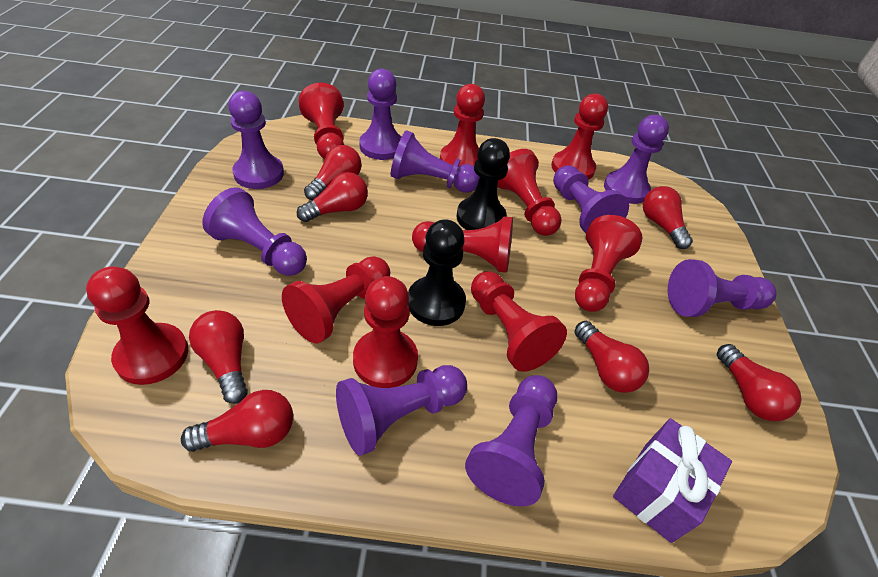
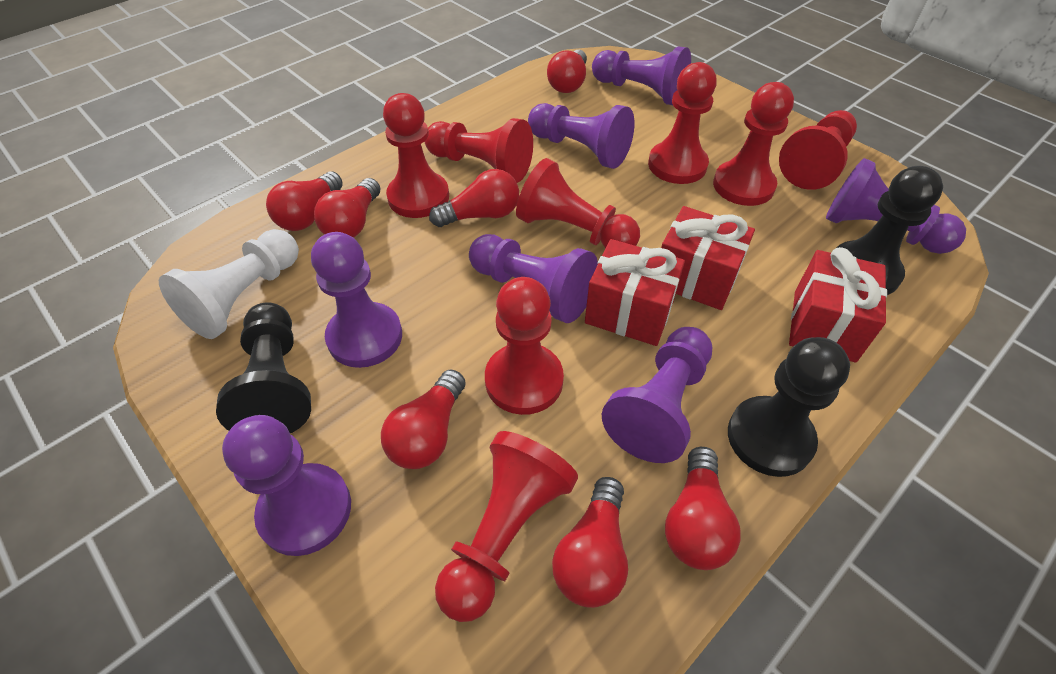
black pawn: 2 -> 3
purple gift: 1 -> 0
purple pawn: 9 -> 7
red gift: 0 -> 3
red pawn: 10 -> 8
white pawn: 0 -> 1

